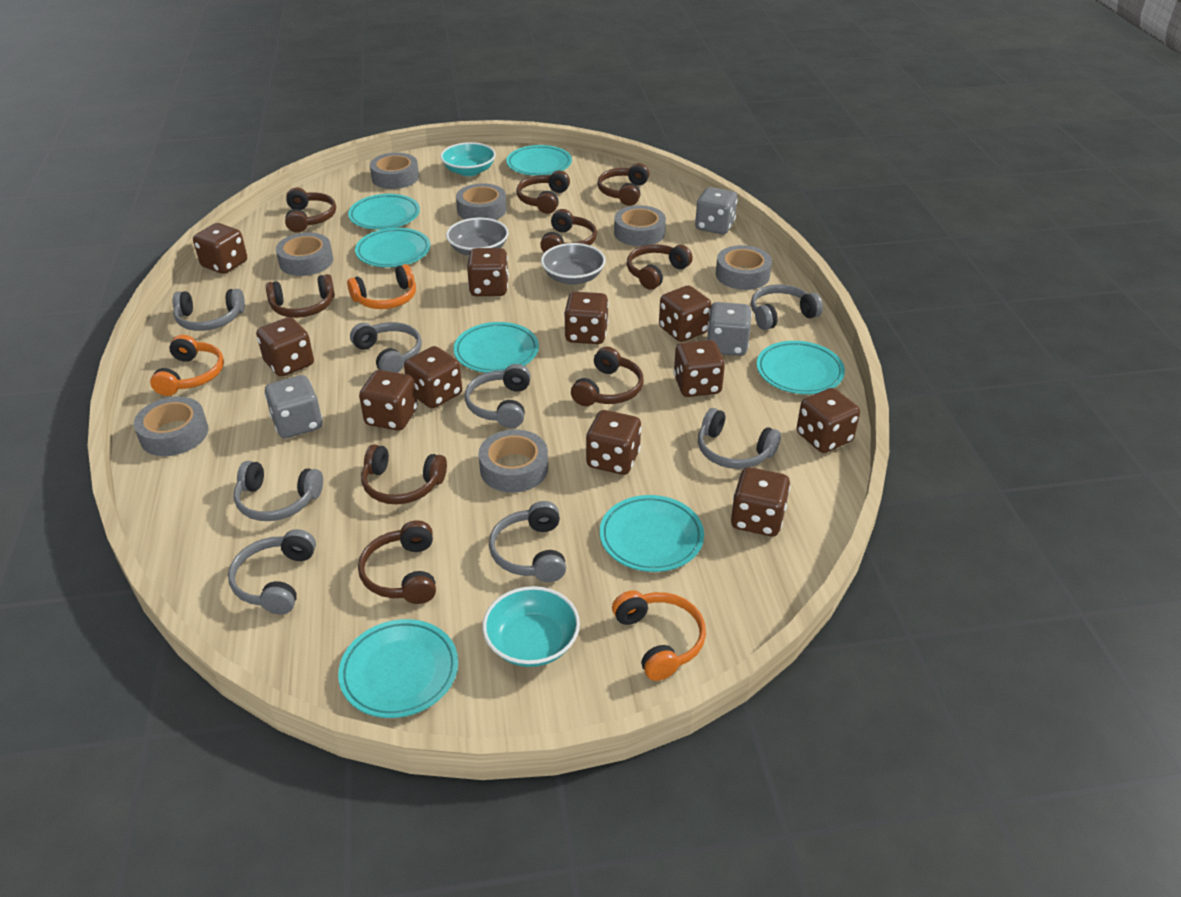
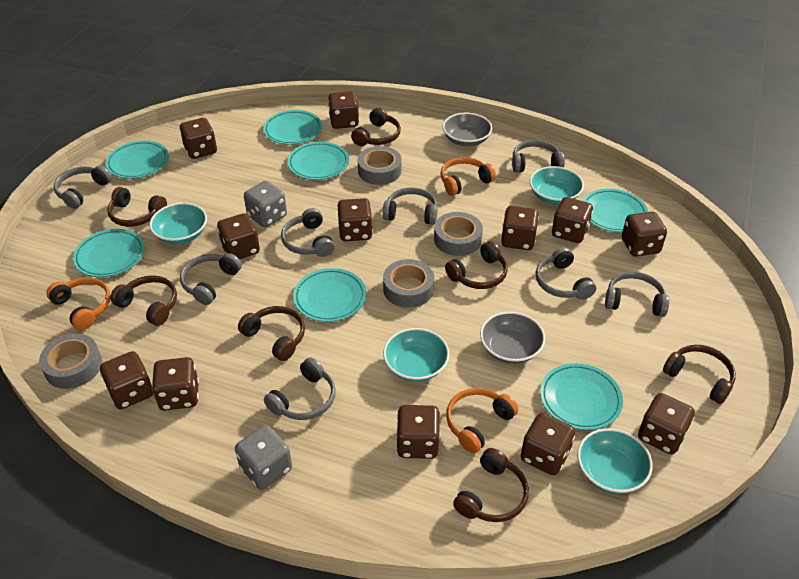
brown dice: 11 -> 12
brown headphones: 9 -> 7
grey dice: 3 -> 2
grey tape: 7 -> 4
turquoise bowl: 2 -> 4

